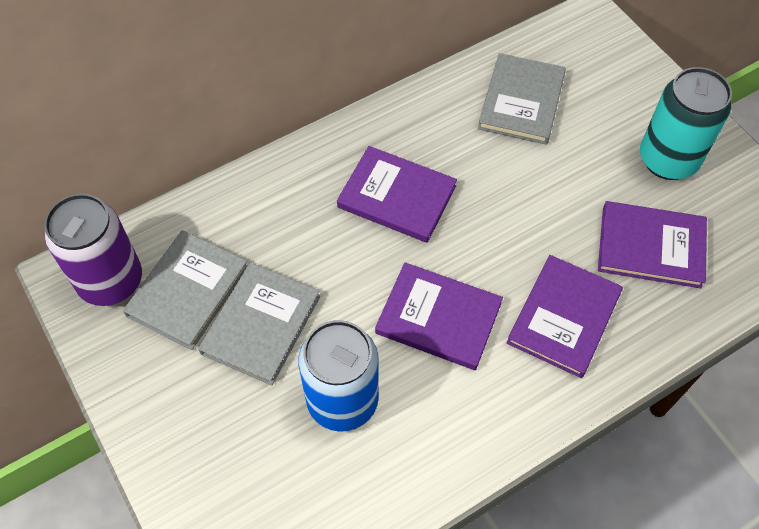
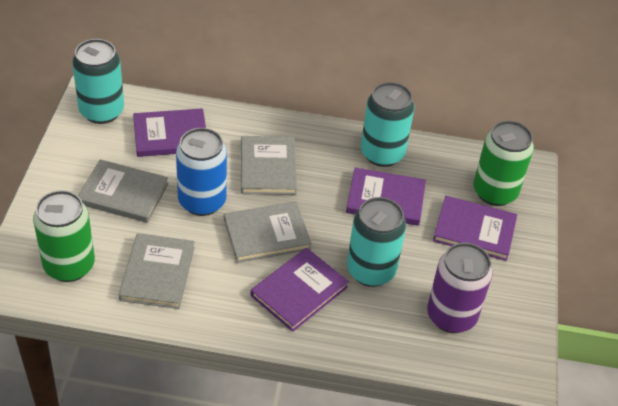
green can: 0 -> 2
grey book: 3 -> 4
turquoise can: 1 -> 3

